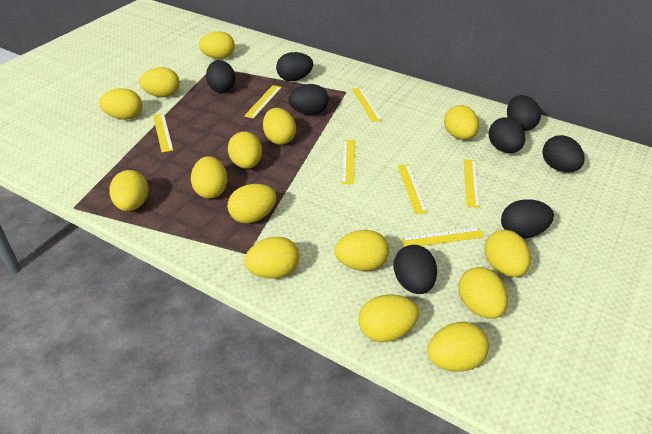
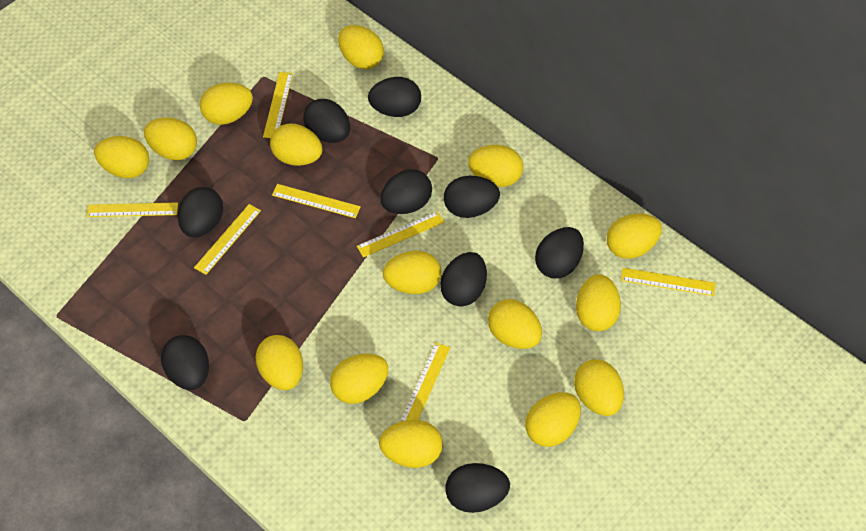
black egg: 8 -> 9

